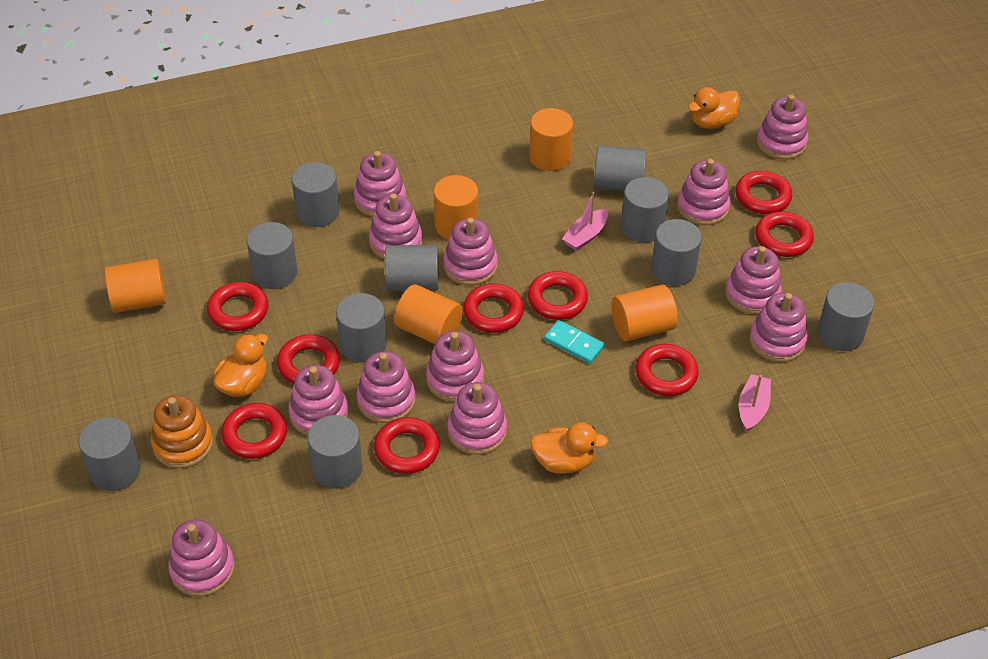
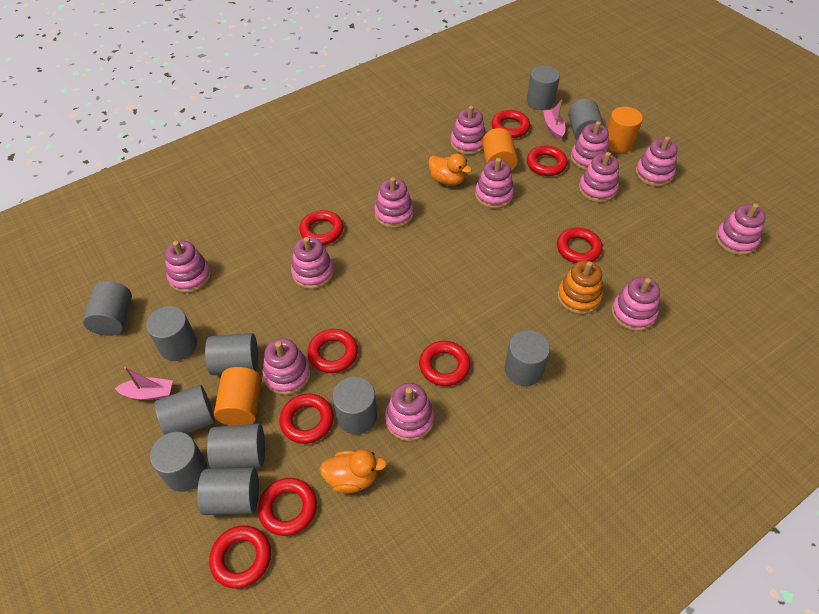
grey cylinder: 10 -> 11
orange cylinder: 5 -> 3
orange duck: 3 -> 2
turquoise domino: 1 -> 0

